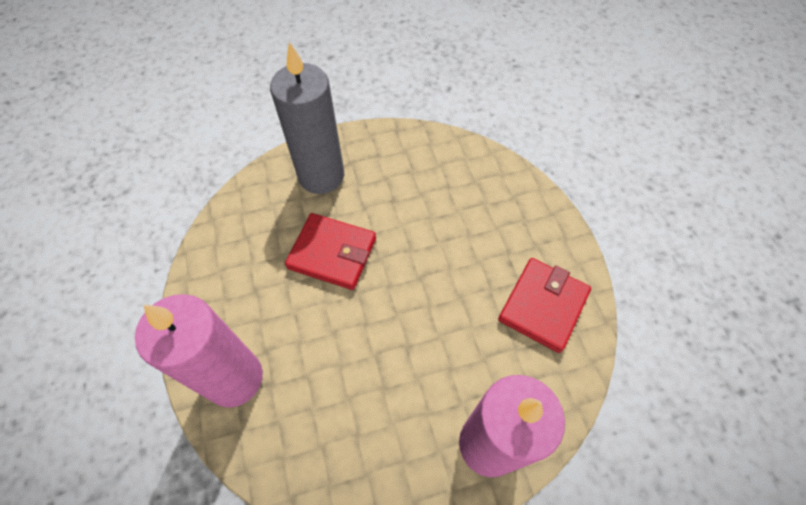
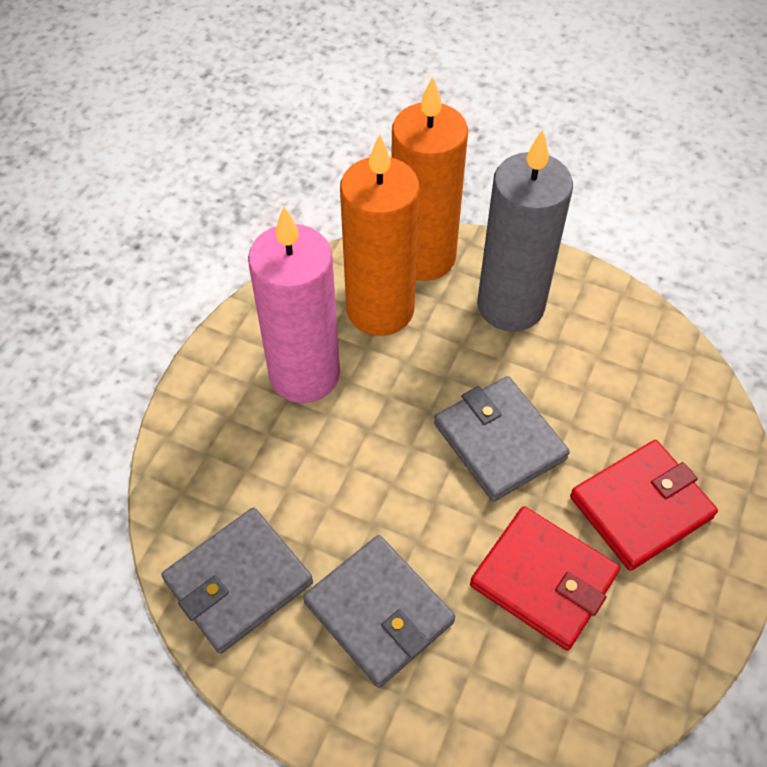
grey wallet: 0 -> 3
orange candle: 0 -> 2
pink candle: 2 -> 1

